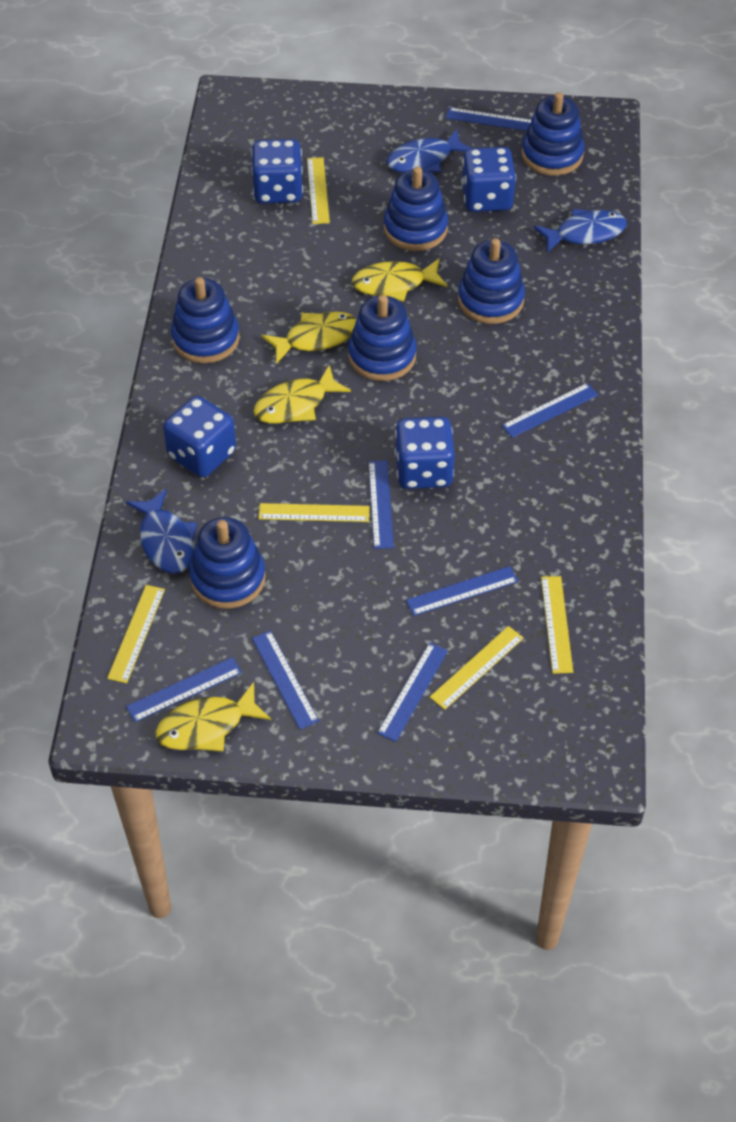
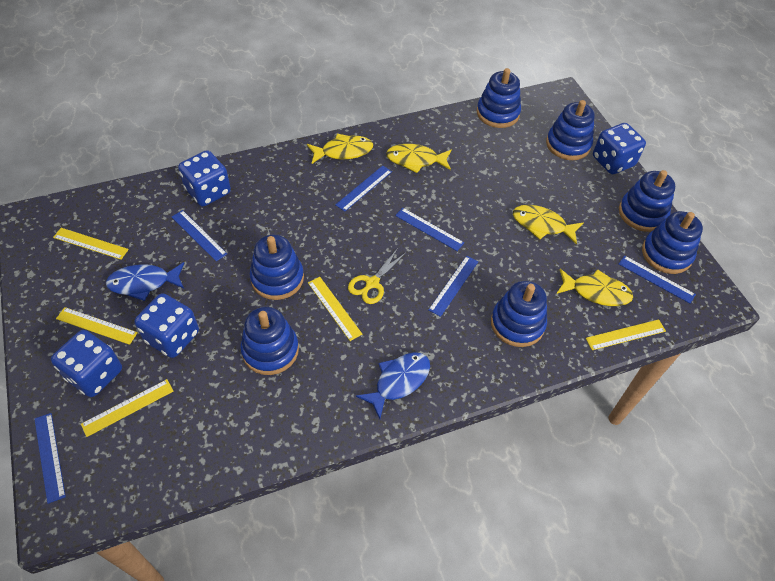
blue fish: 3 -> 2
blue ruler: 7 -> 6
blue stacking toy: 6 -> 7
yellow scissors: 0 -> 1

